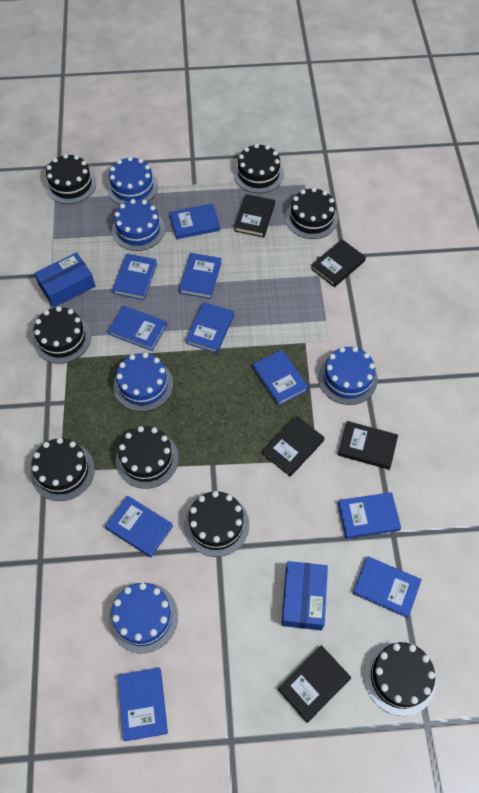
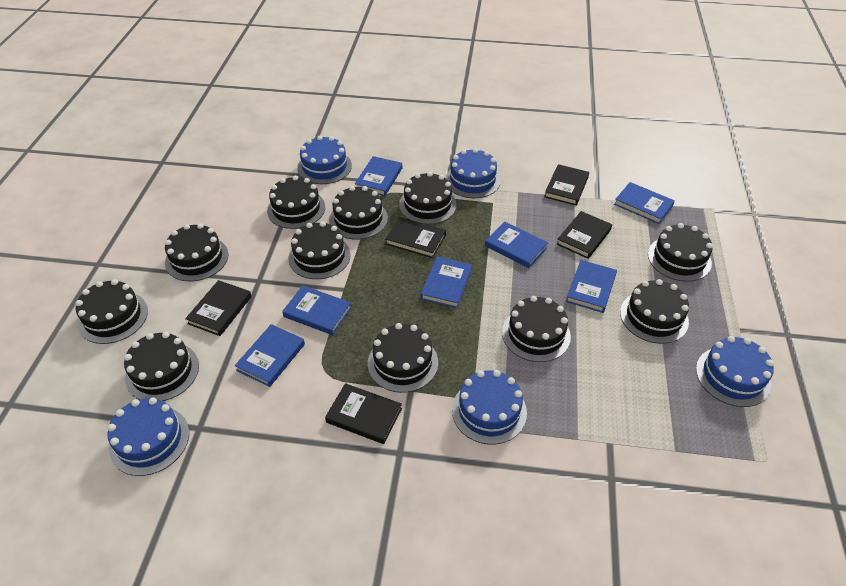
black cake: 8 -> 11
blue book: 10 -> 7
blue box: 2 -> 0

